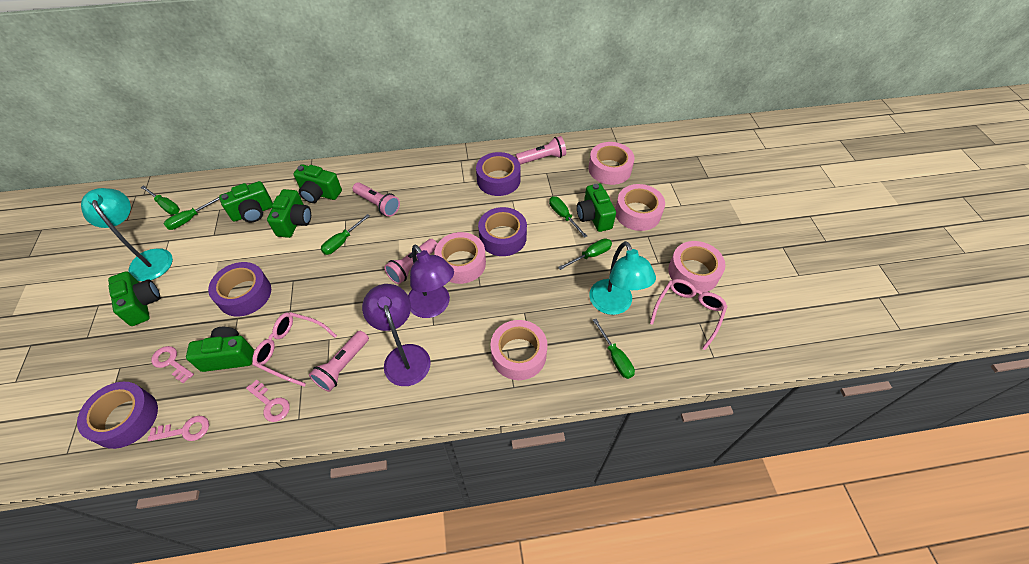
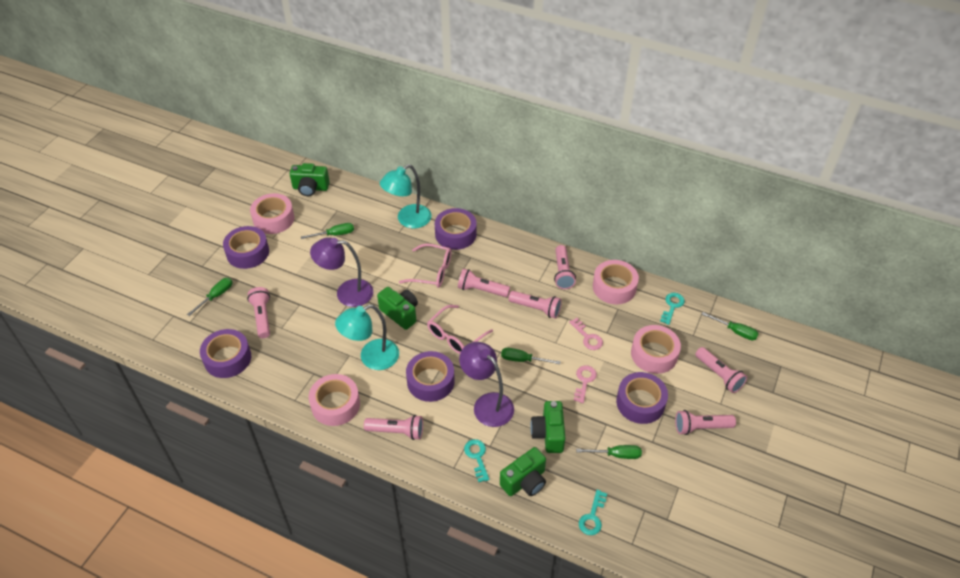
green camera: 6 -> 4
green screwdriver: 6 -> 5
pink flashlight: 4 -> 7
pink key: 3 -> 2
pink tape: 5 -> 4
purple tape: 4 -> 5
turquoise key: 0 -> 3

